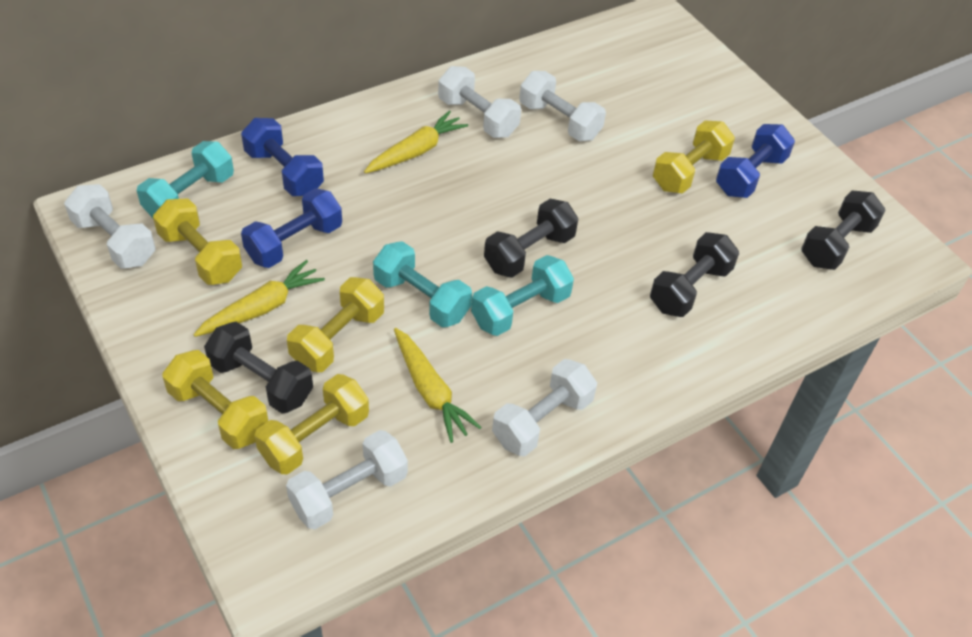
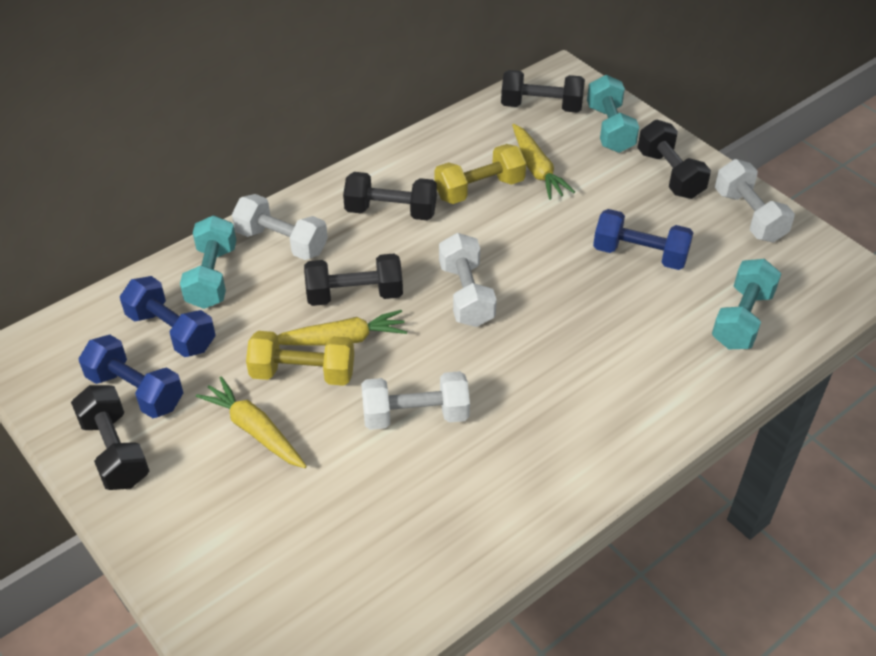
black dumbbell: 4 -> 5
white dumbbell: 5 -> 4
yellow dumbbell: 5 -> 2

